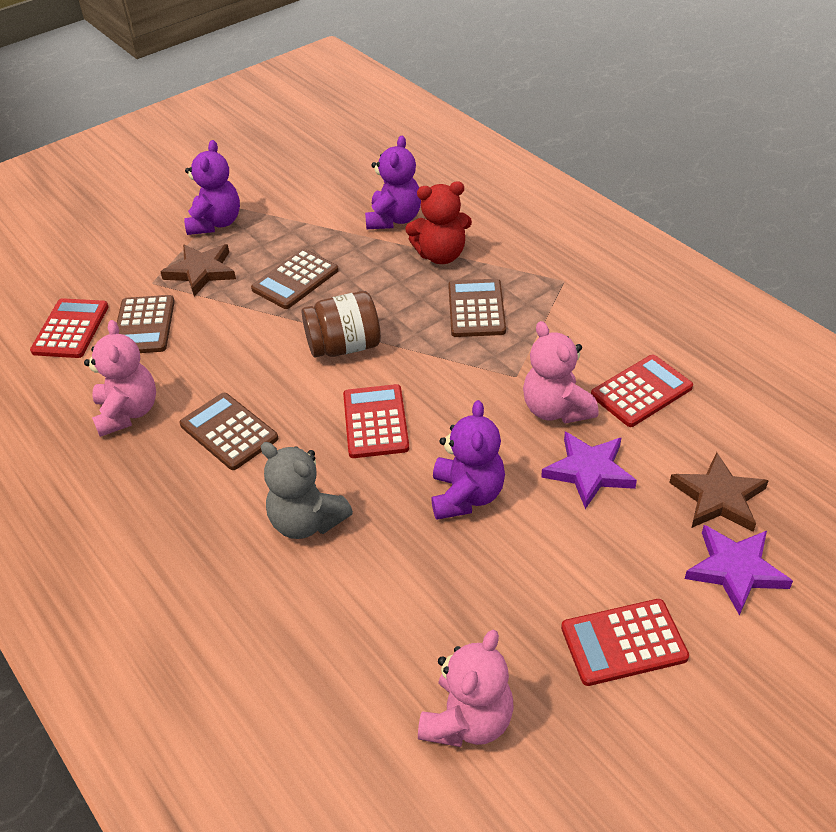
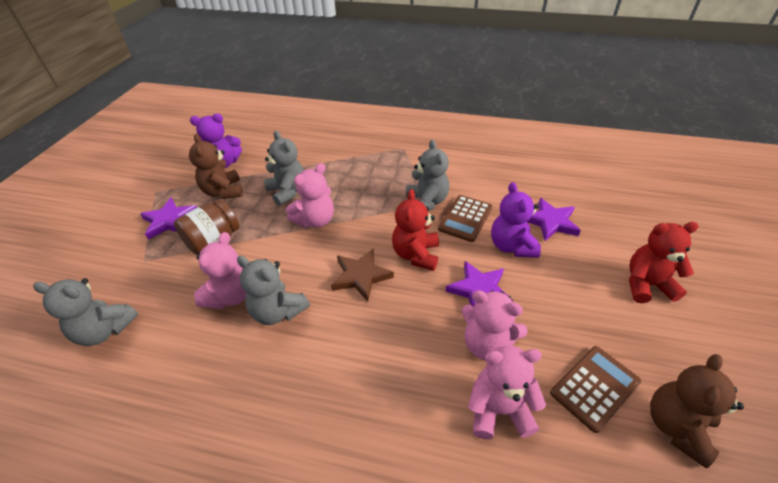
brown calculator: 4 -> 2
brown star: 2 -> 1
brown teddy bear: 0 -> 2
grey teddy bear: 1 -> 4
pink teddy bear: 3 -> 4
purple star: 2 -> 3
purple teddy bear: 3 -> 2
red calculator: 4 -> 0
red teddy bear: 1 -> 2

